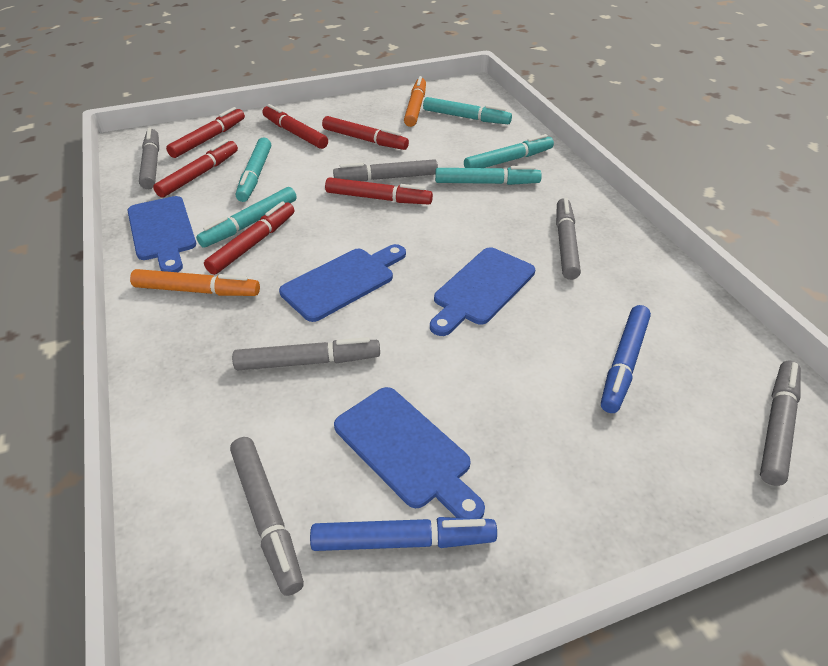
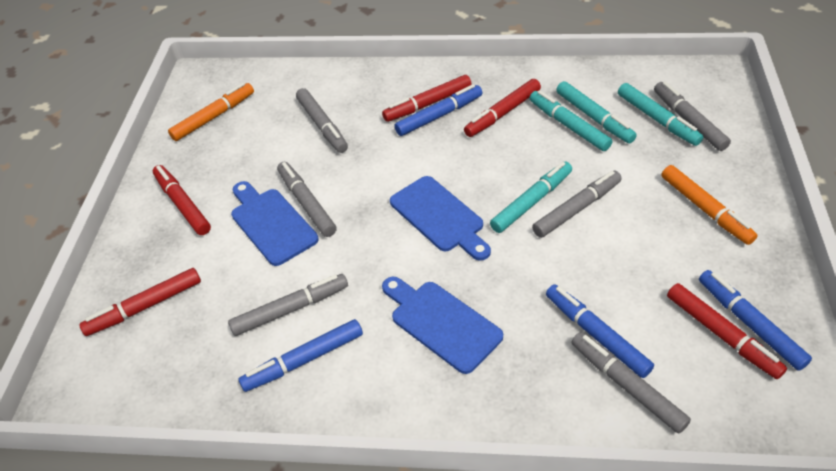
blue cutting board: 4 -> 3
blue marker: 2 -> 4
red marker: 6 -> 5
turquoise marker: 5 -> 4

